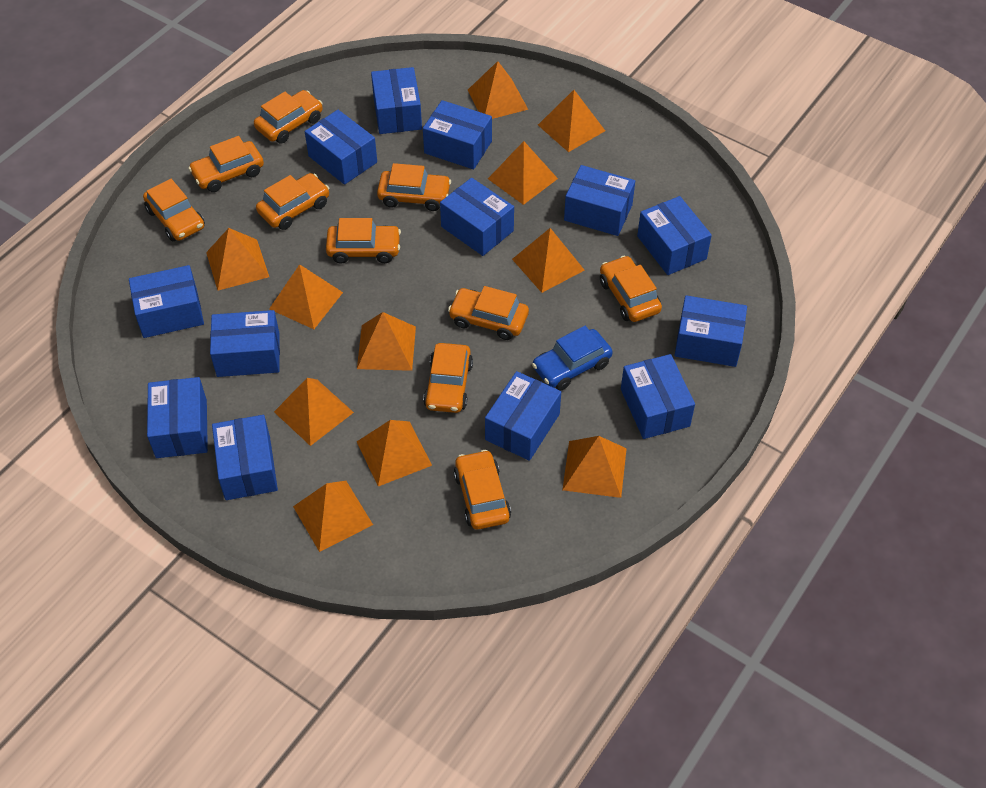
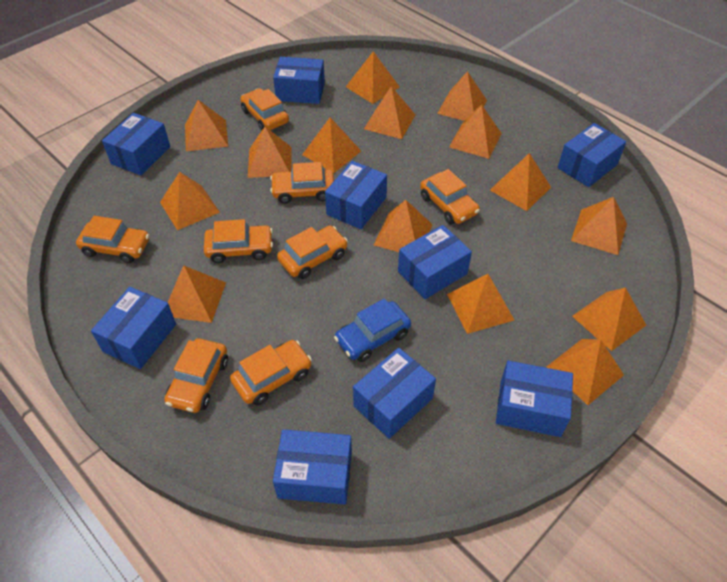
blue box: 13 -> 9
orange car: 10 -> 8
orange pyramid: 11 -> 15

